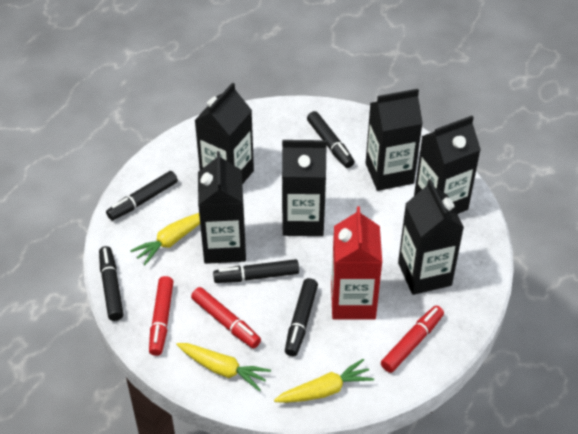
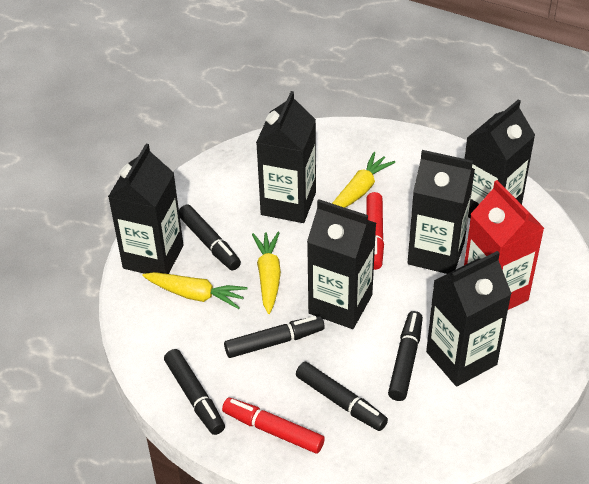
red marker: 3 -> 2

